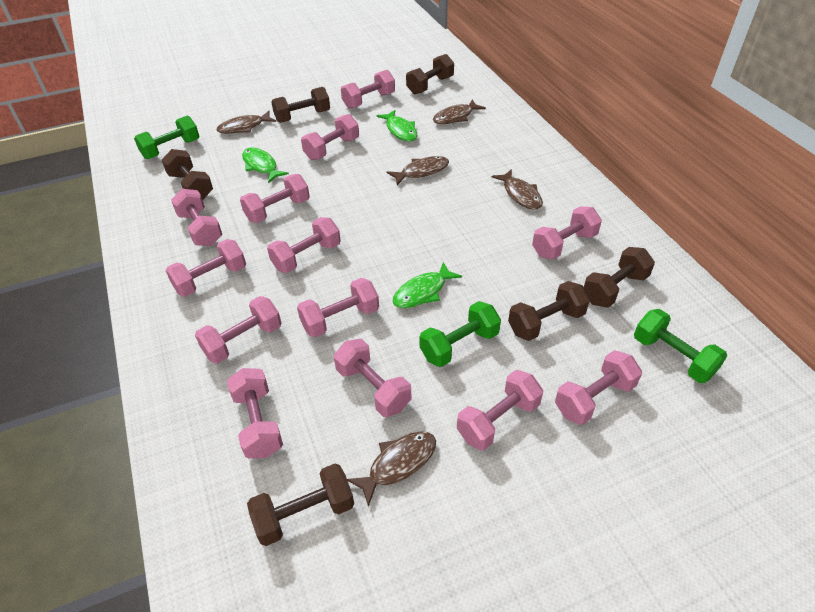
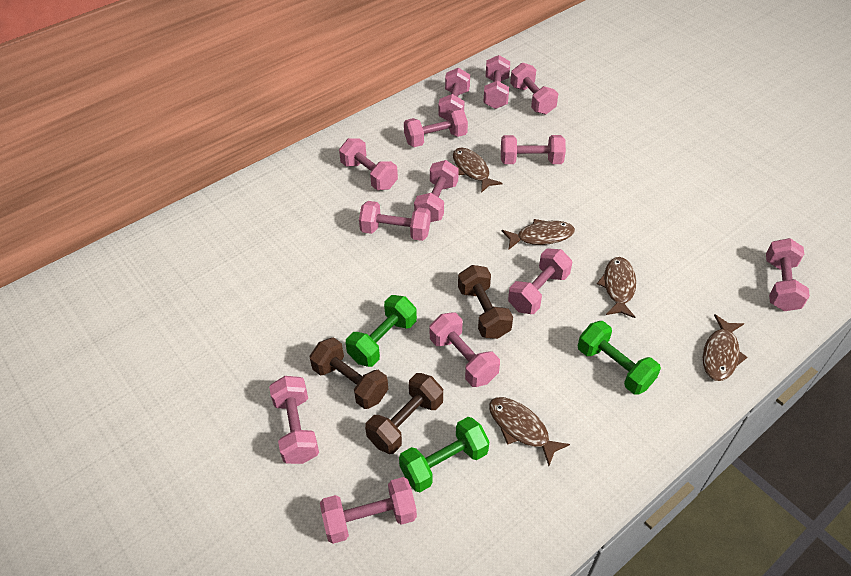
brown dumbbell: 6 -> 3
green fish: 3 -> 0

